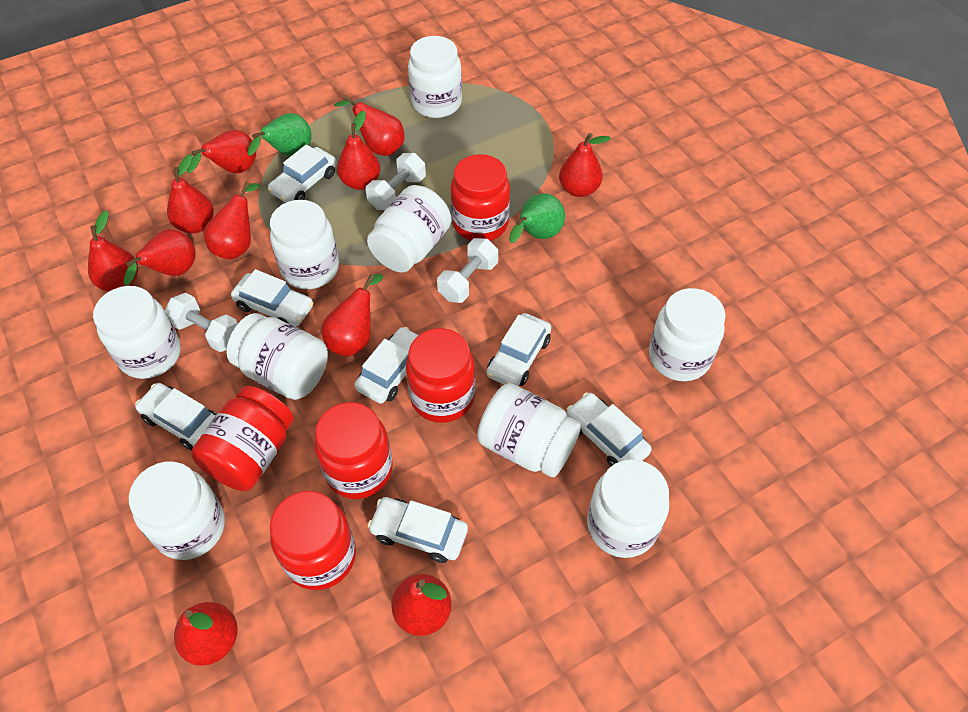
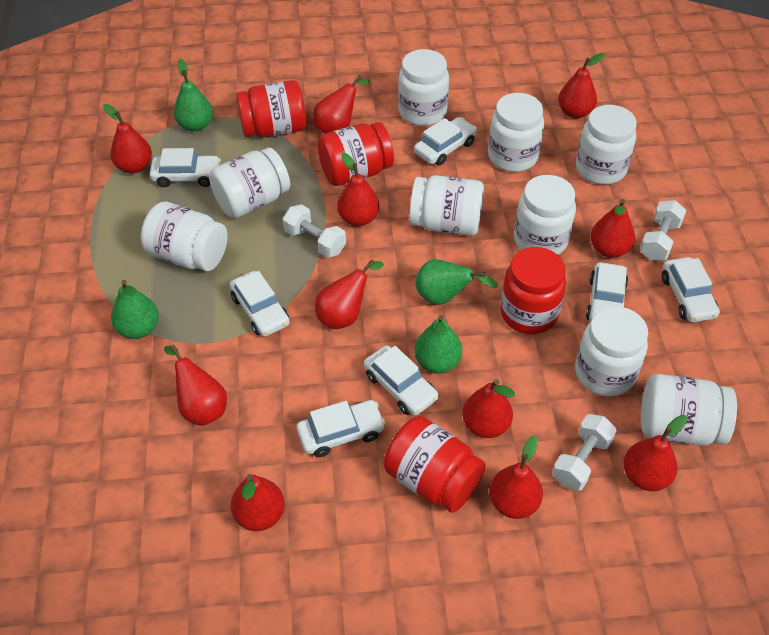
green pear: 2 -> 4
red jar: 5 -> 4

